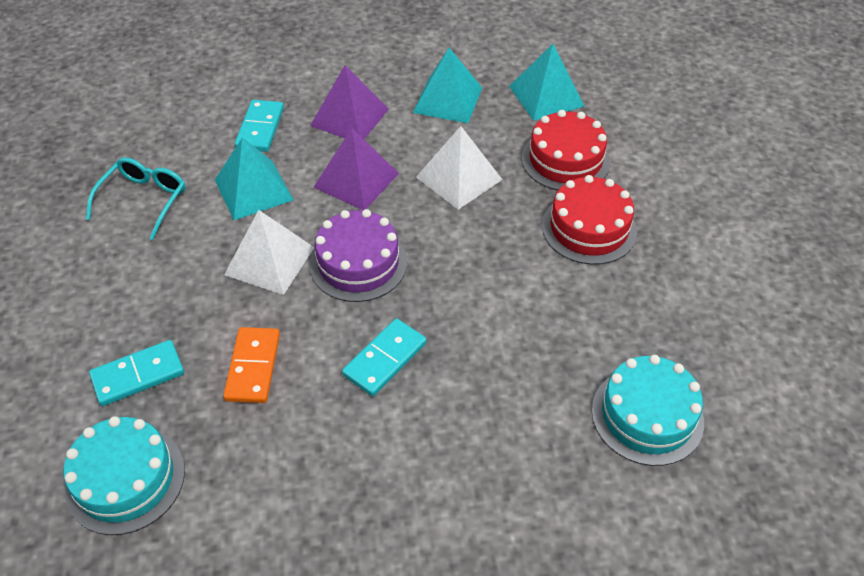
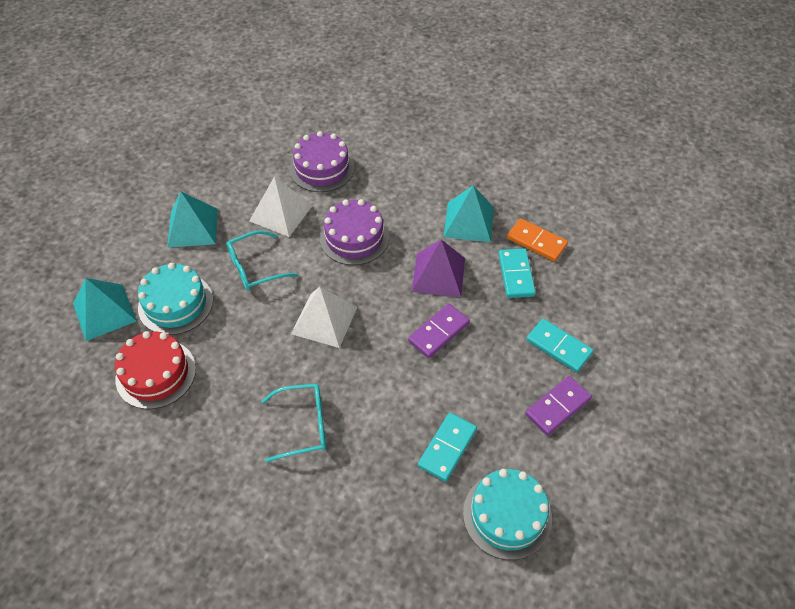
purple cake: 1 -> 2
purple domino: 0 -> 2
purple pyramid: 2 -> 1
red cake: 2 -> 1
turquoise glasses: 1 -> 2

